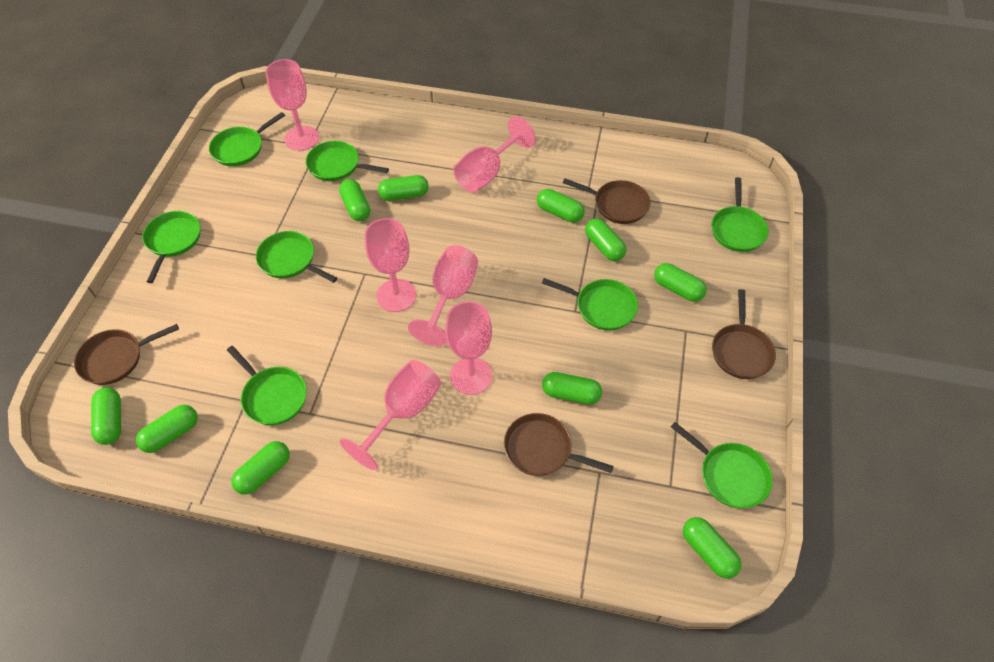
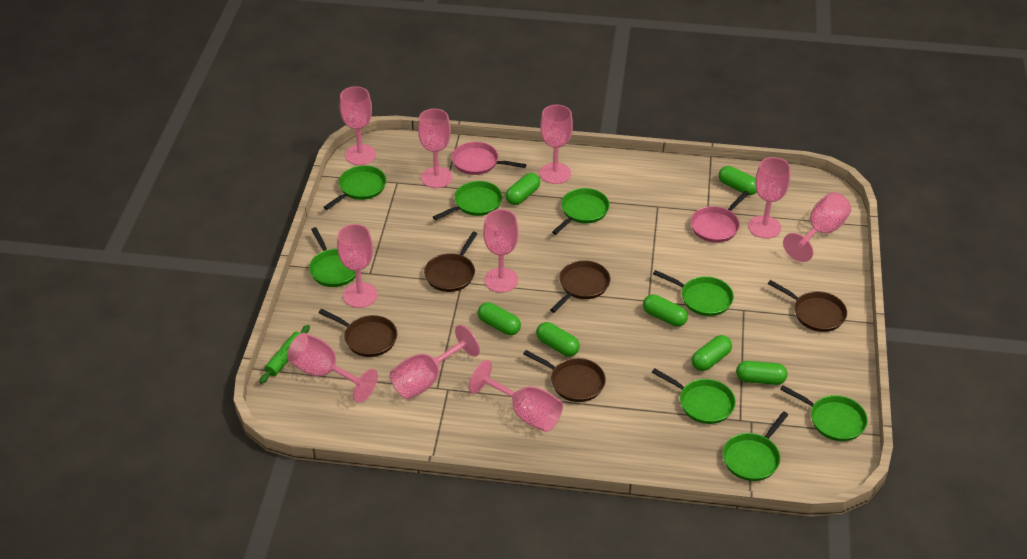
brown pan: 4 -> 5
green capsule: 10 -> 7
green rolling pin: 0 -> 1
pink goblet: 6 -> 10
pink pan: 0 -> 2

